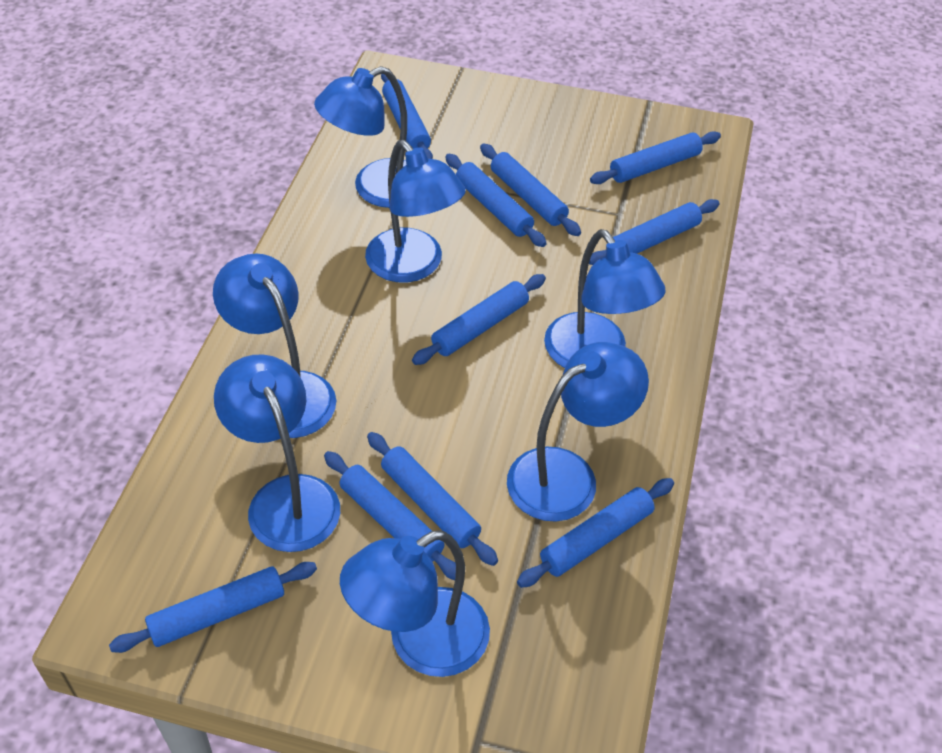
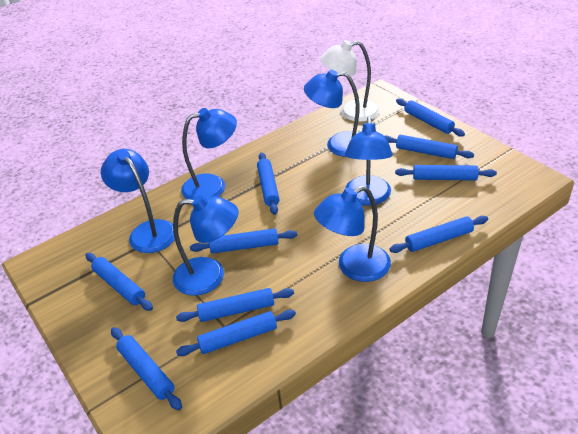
blue lamp: 7 -> 6
white lamp: 0 -> 1

